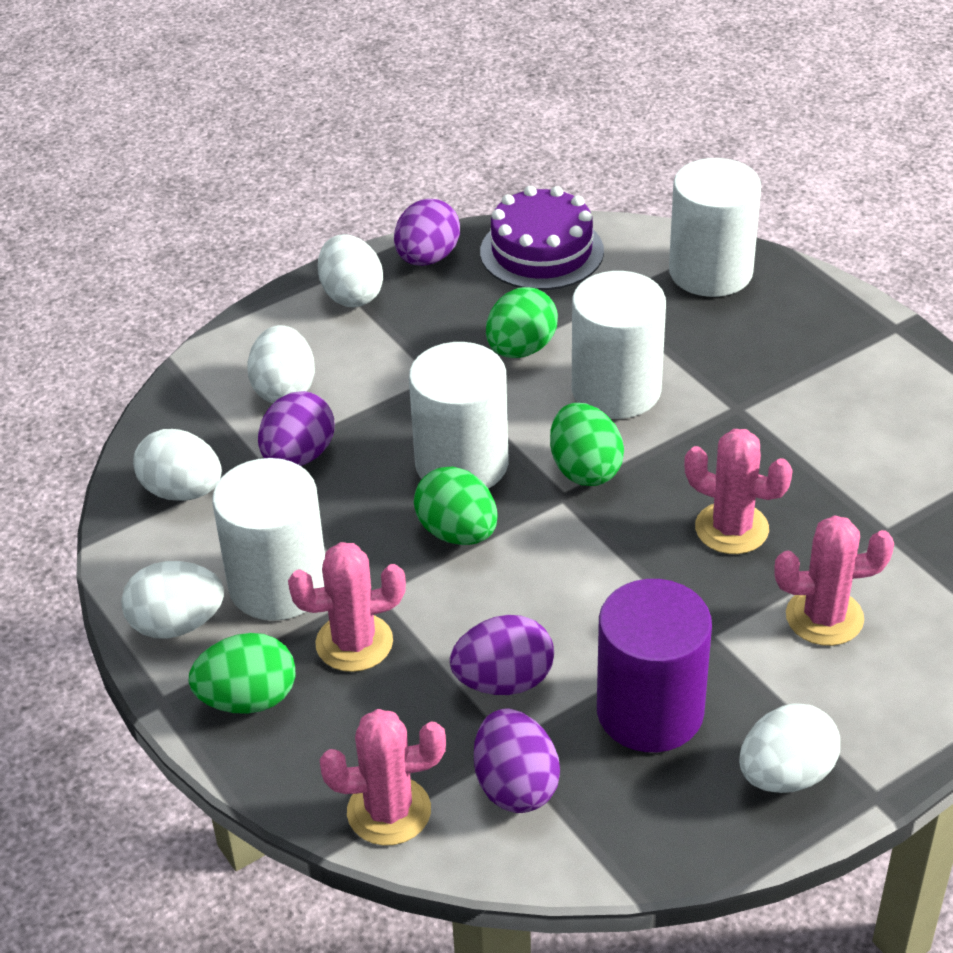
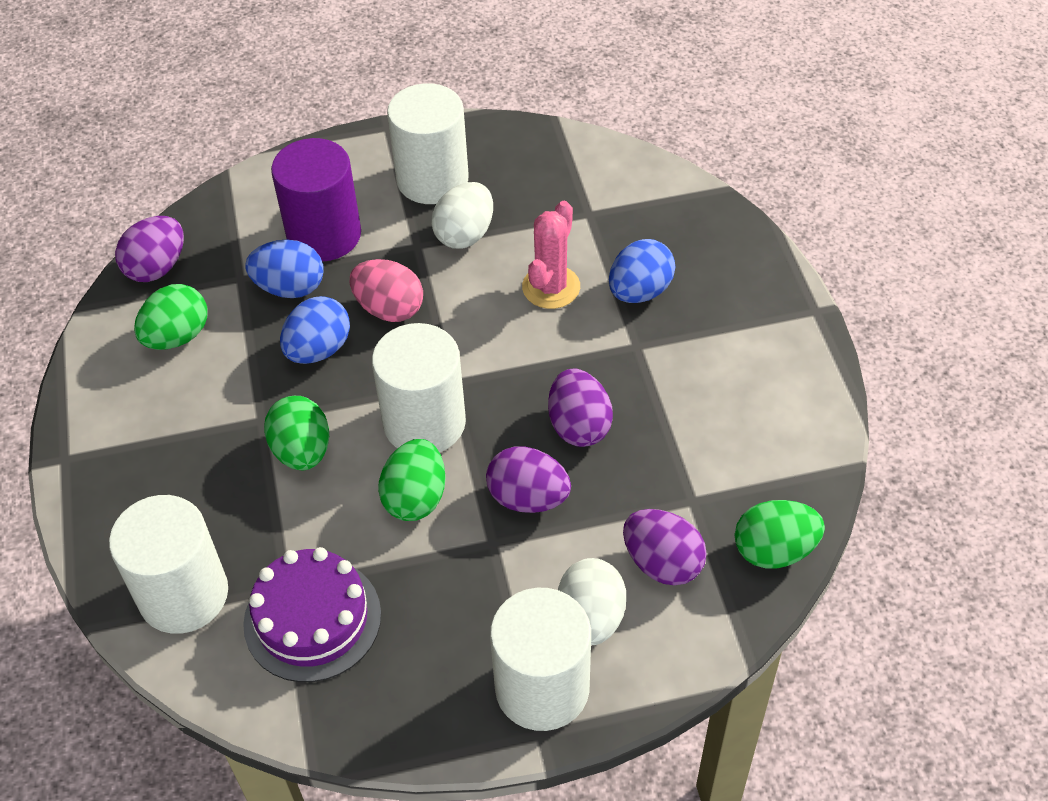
blue egg: 0 -> 3
pink cactus: 4 -> 1
pink egg: 0 -> 1
white egg: 5 -> 2

